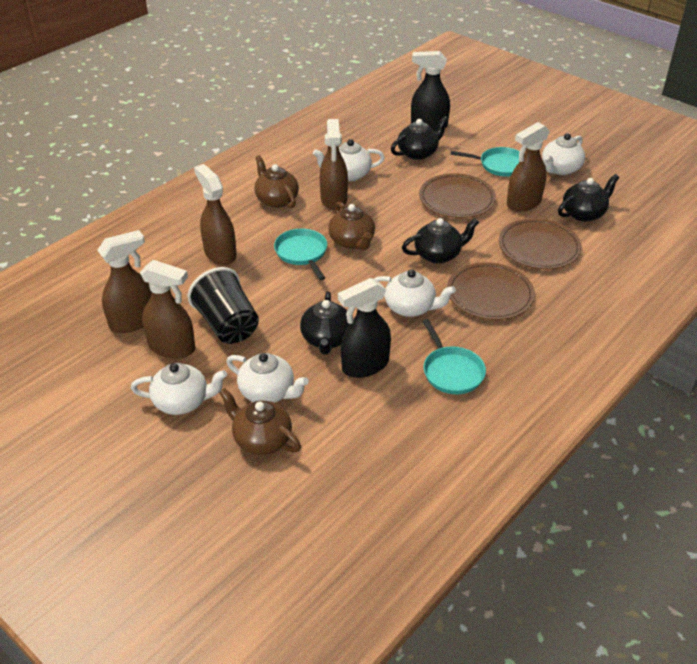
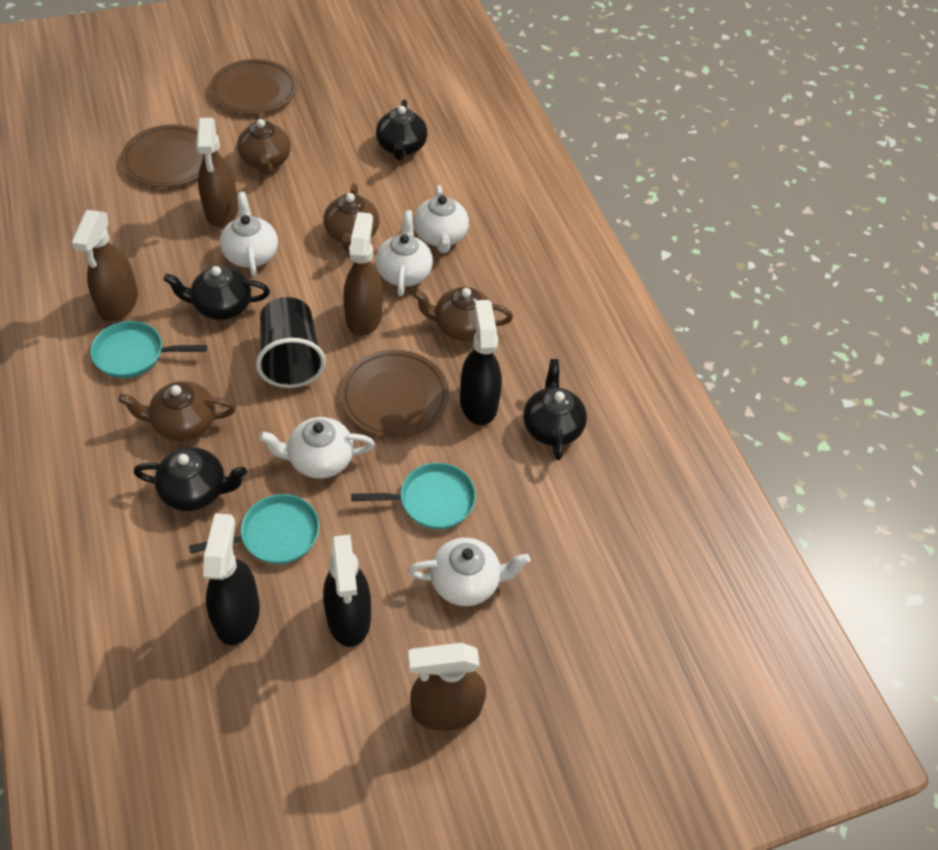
black spray bottle: 2 -> 3
brown spray bottle: 5 -> 4
brown teapot: 3 -> 4

